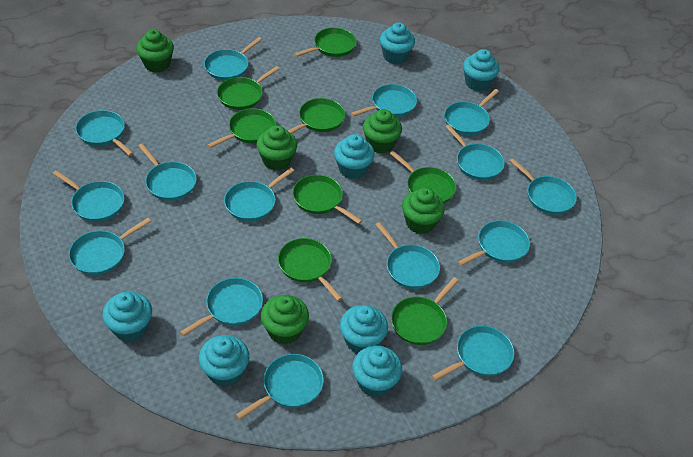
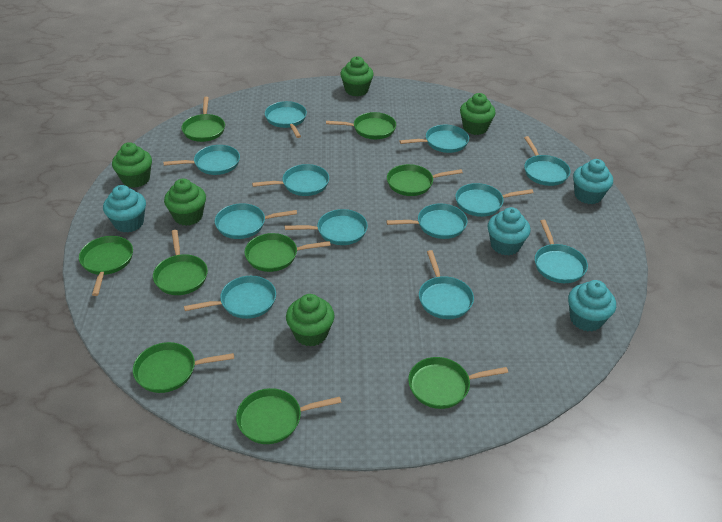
green pan: 8 -> 9
turquoise cupcake: 7 -> 4
turquoise pan: 15 -> 12

